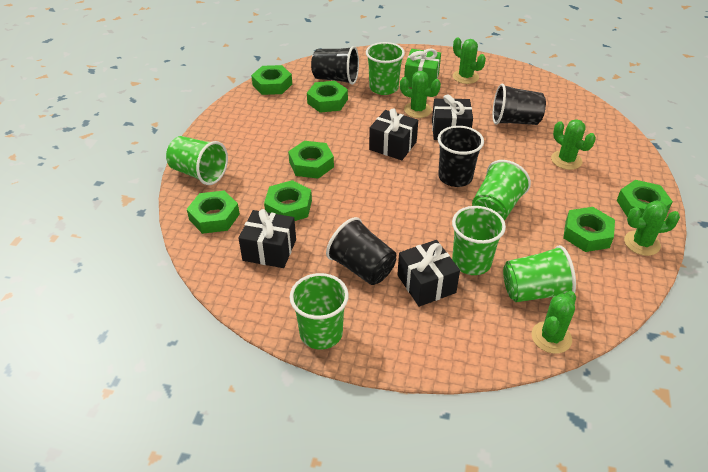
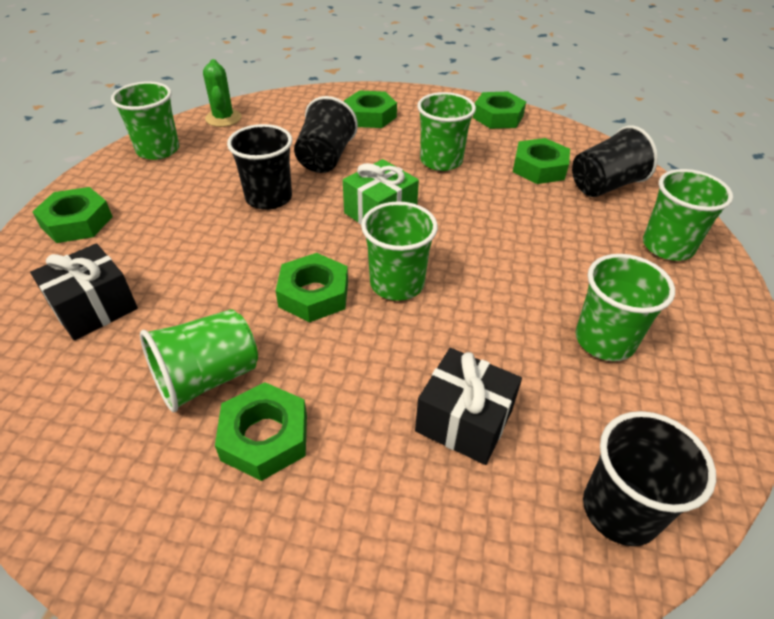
black gift: 4 -> 2
green cactus: 5 -> 1
green nut: 7 -> 6

